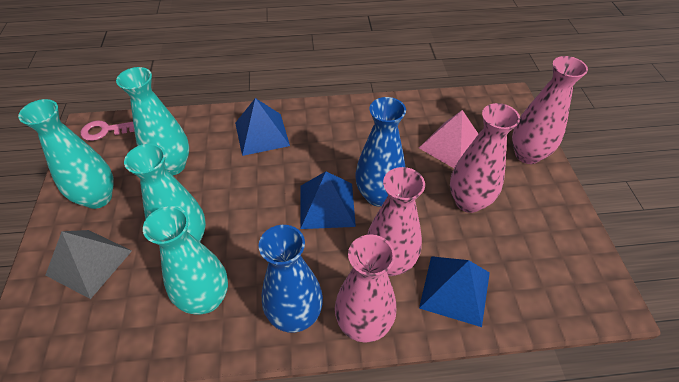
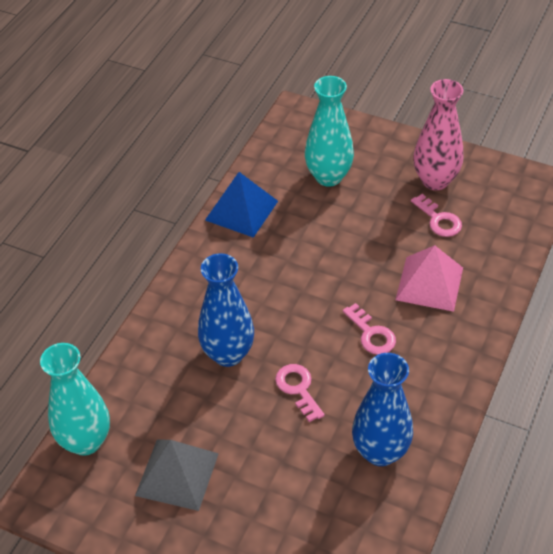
blue pyramid: 3 -> 1
pink key: 1 -> 3
pink vase: 4 -> 1
turquoise vase: 4 -> 2

